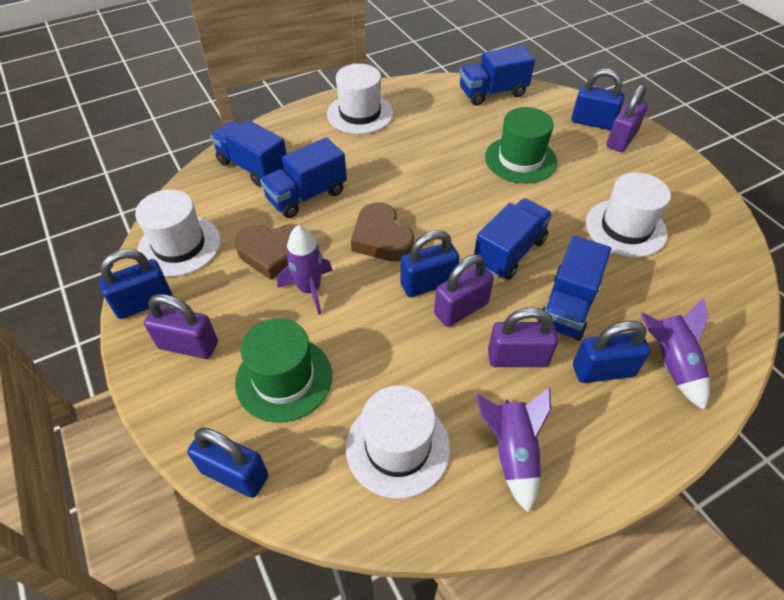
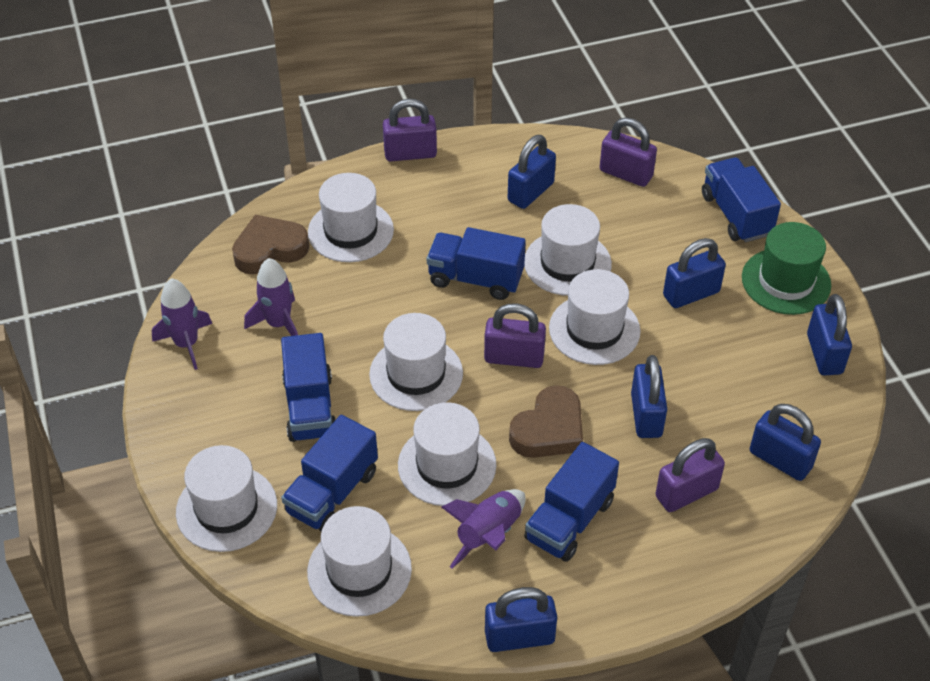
blue padlock: 5 -> 6
green hat: 2 -> 1
white hat: 4 -> 7

